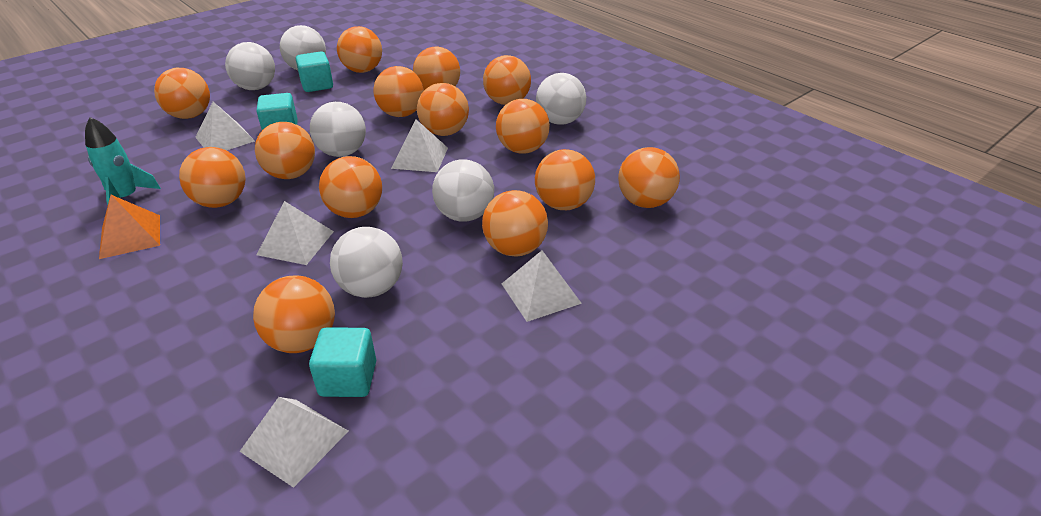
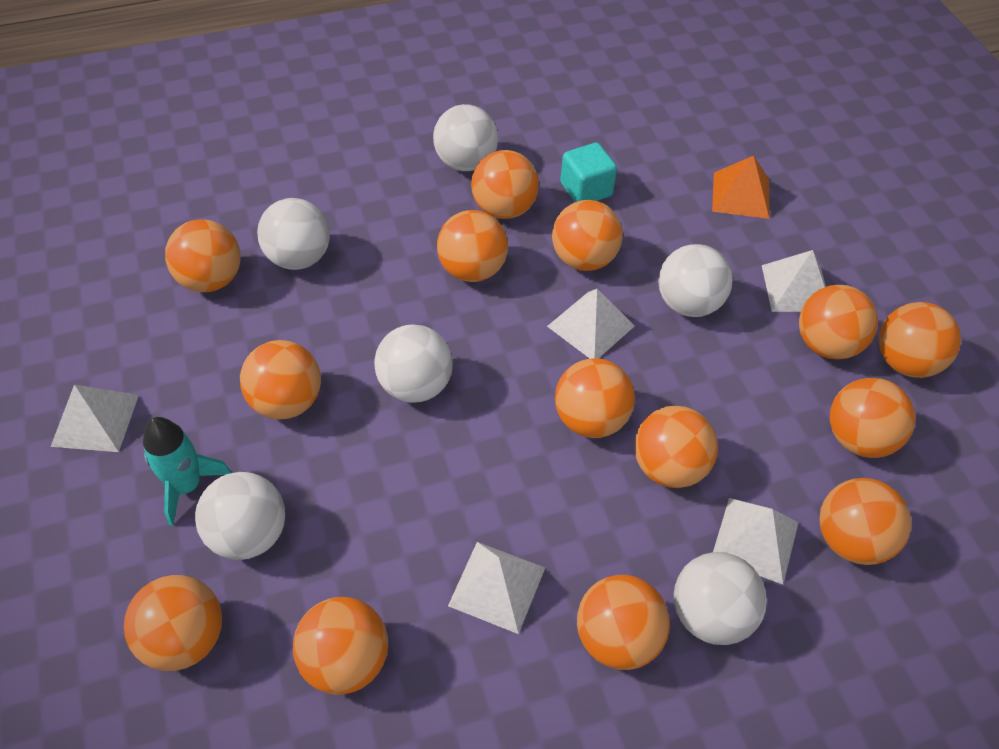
turquoise cube: 3 -> 1

